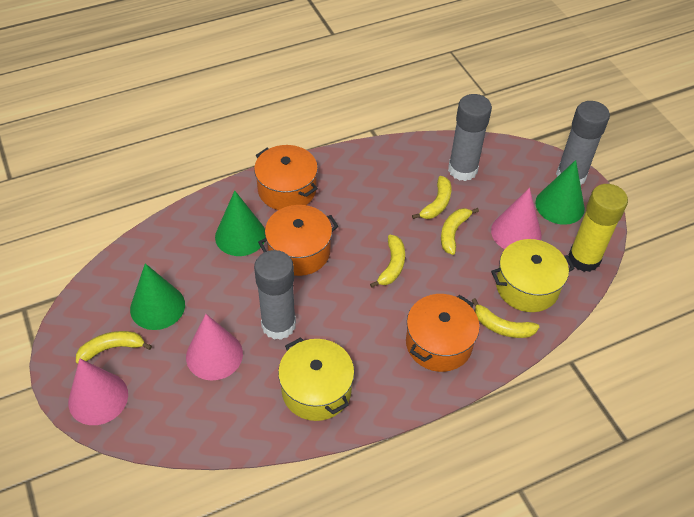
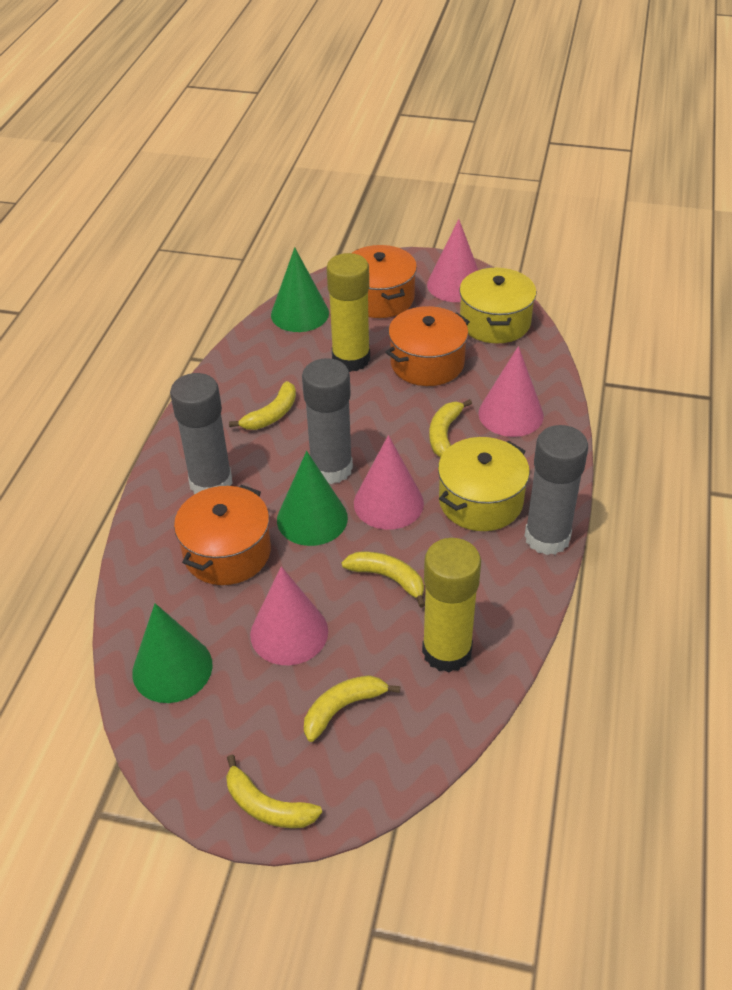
pink cone: 3 -> 4
yellow glue stick: 1 -> 2

